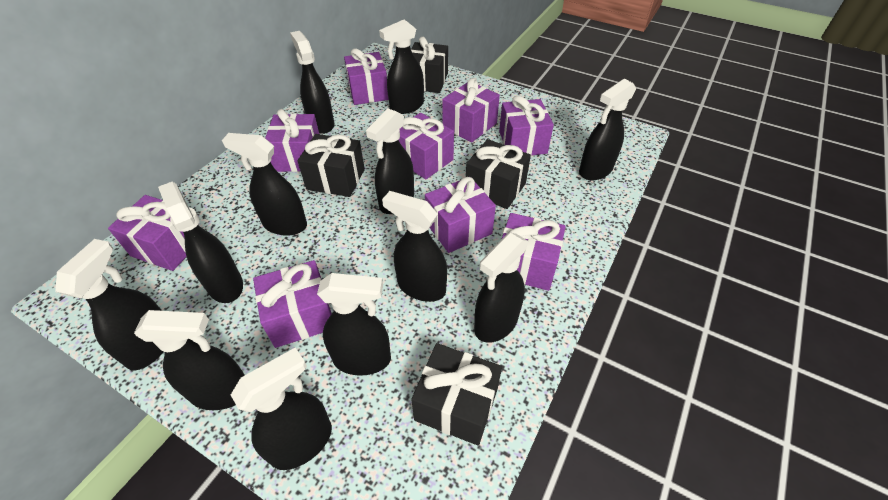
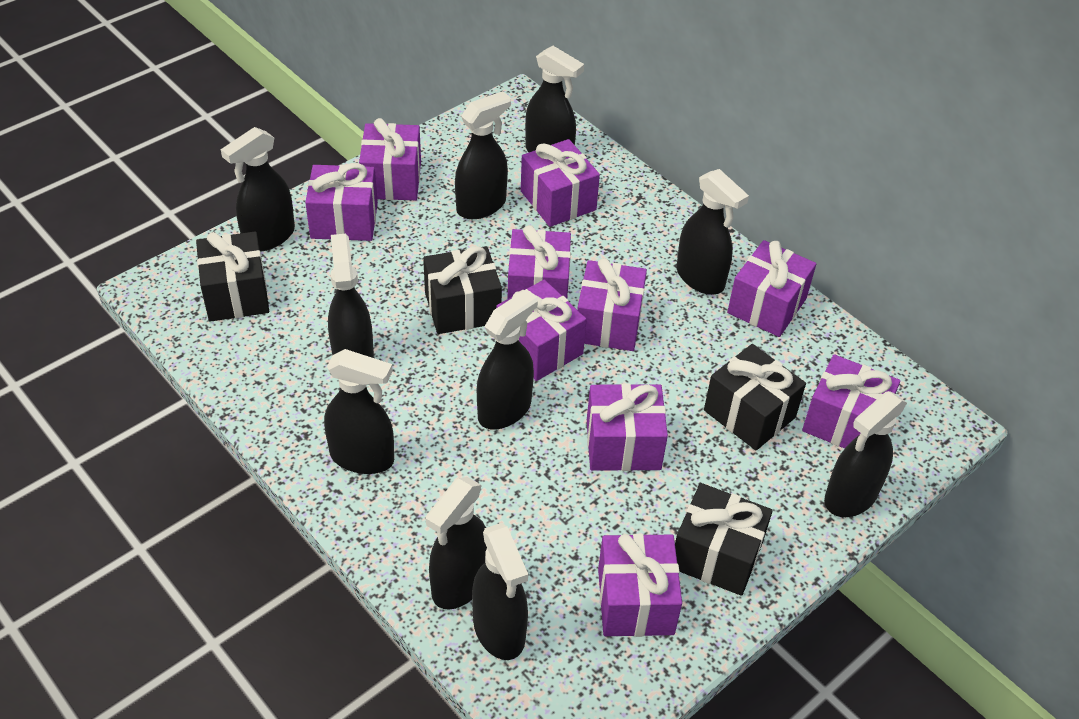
black spray bottle: 12 -> 10
purple gift: 9 -> 10

